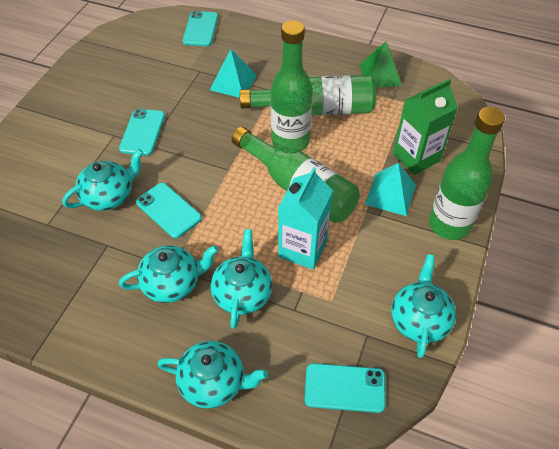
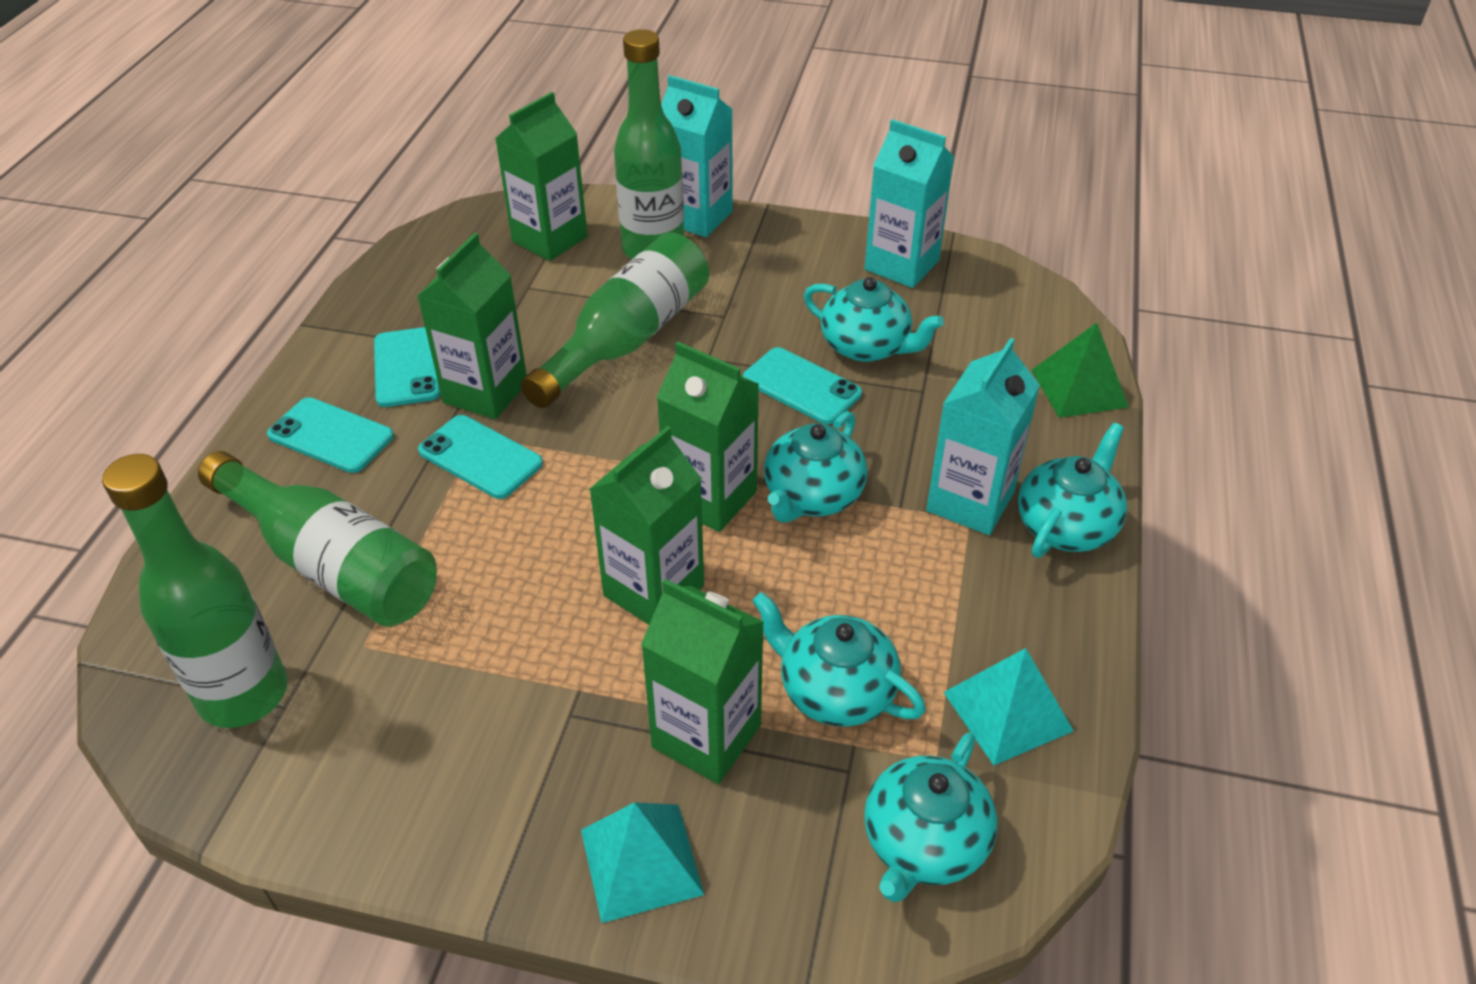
green carton: 1 -> 5
turquoise carton: 1 -> 3

